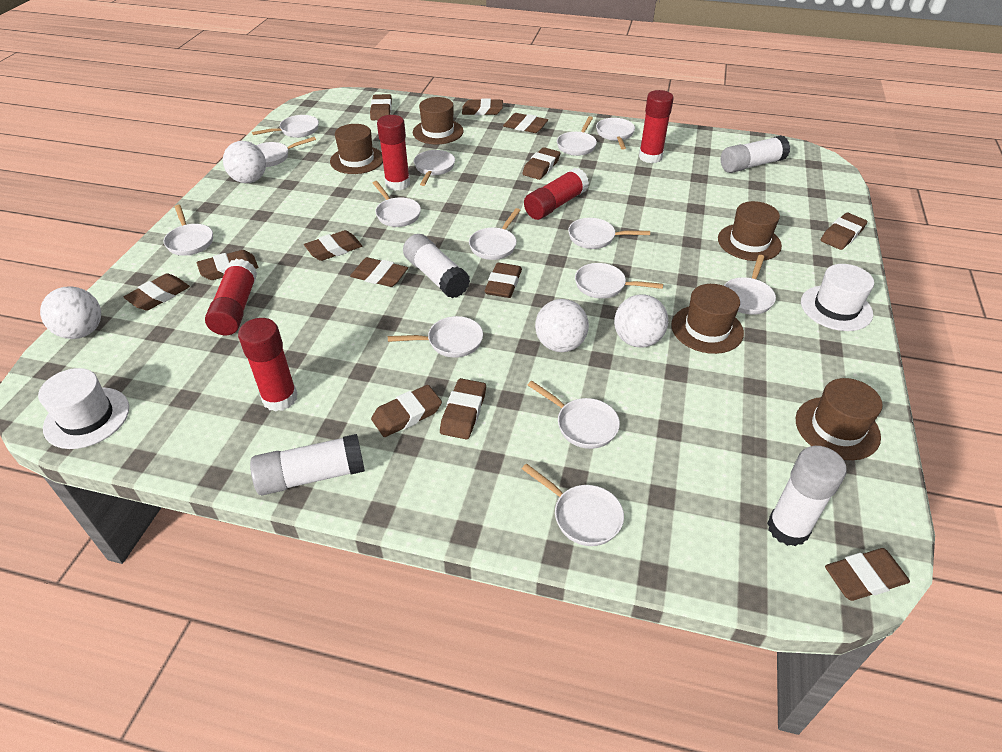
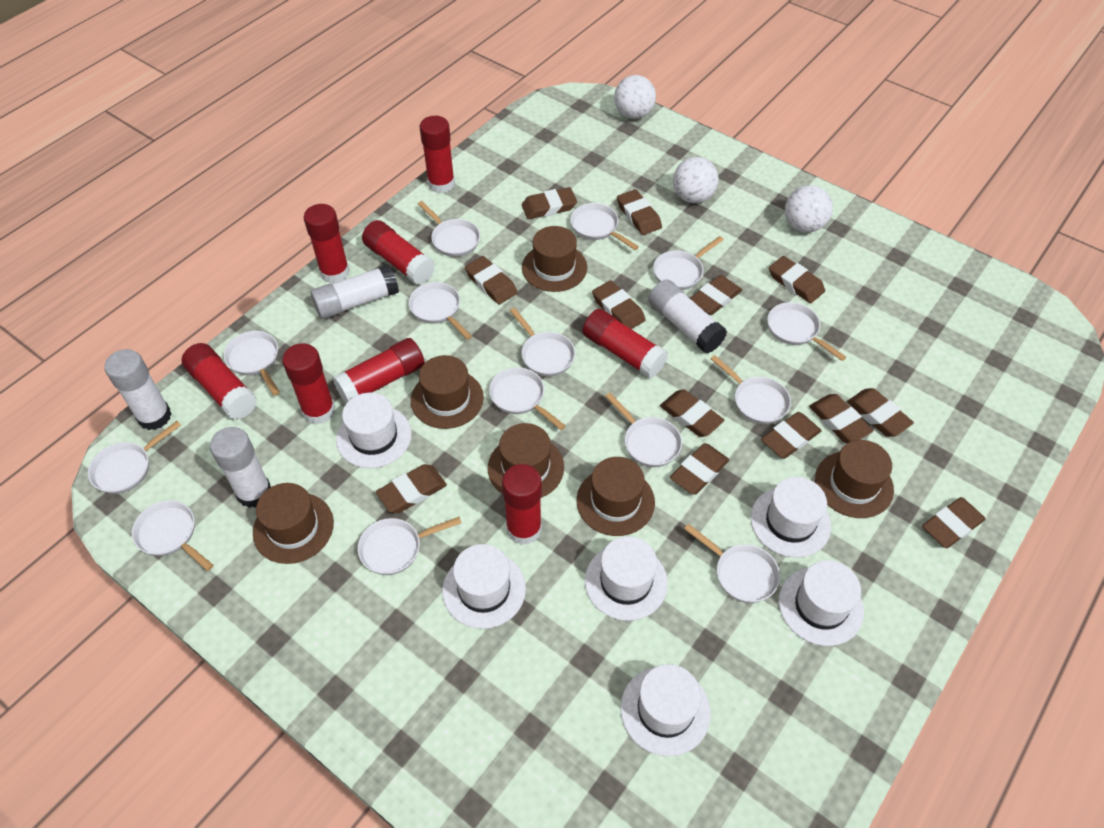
brown hat: 5 -> 6
red glue stick: 5 -> 8
white ball: 4 -> 3
white hat: 2 -> 6

